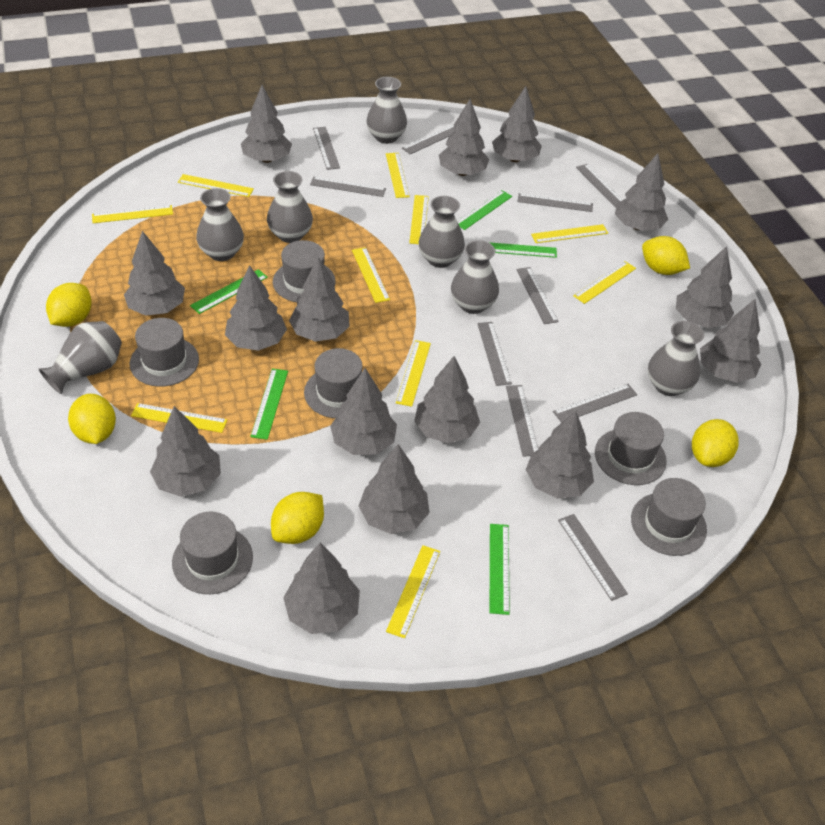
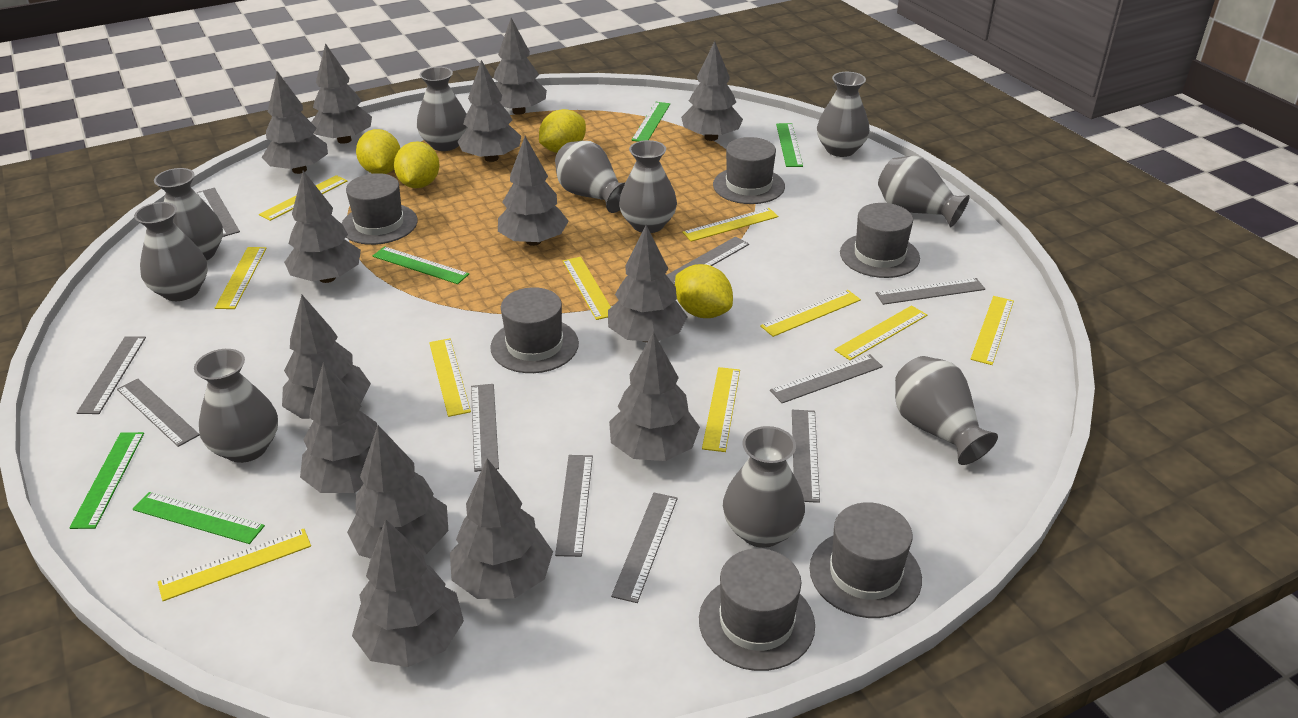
grey tree: 15 -> 14
grey vase: 7 -> 10
yellow lemon: 5 -> 4

